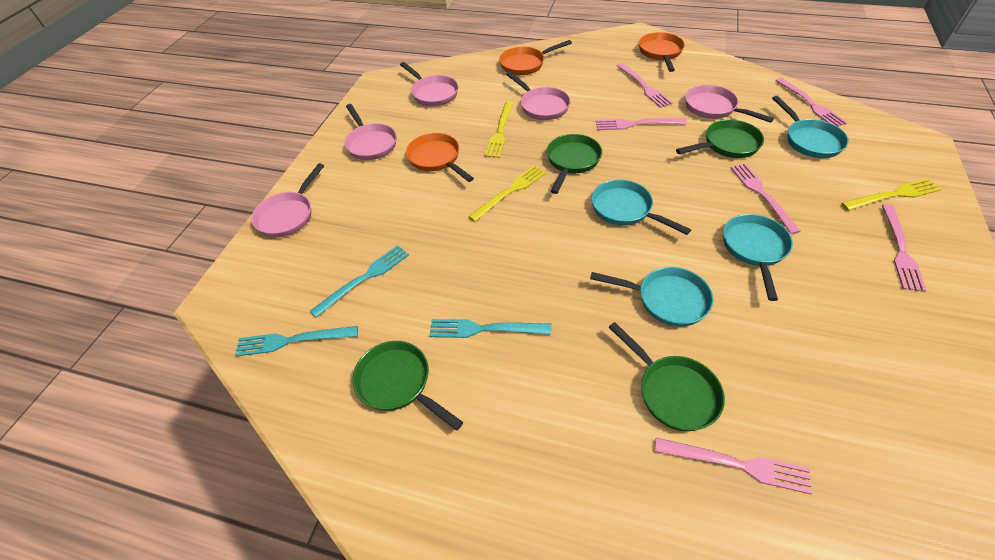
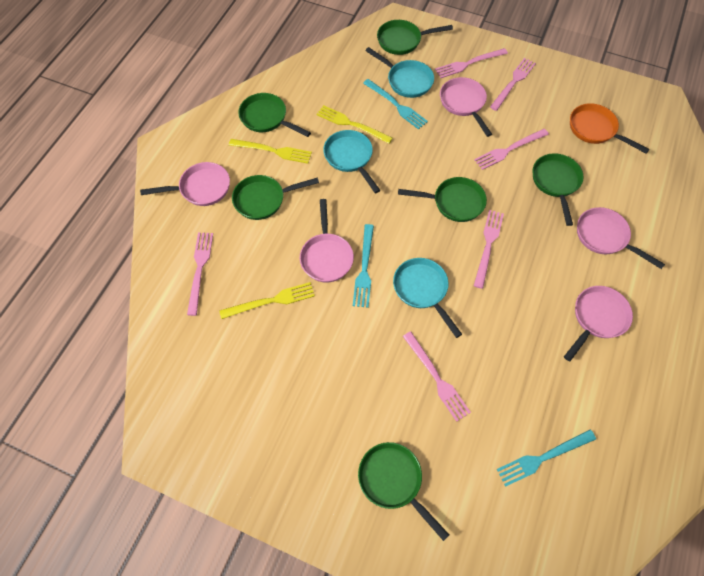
green pan: 4 -> 6
orange pan: 3 -> 1
turquoise pan: 4 -> 3

